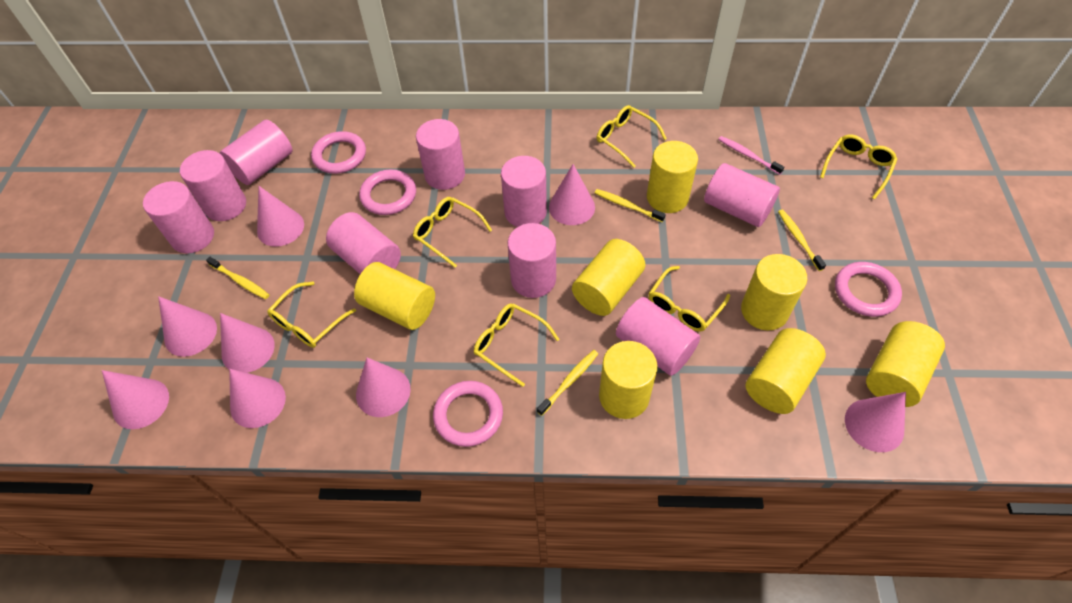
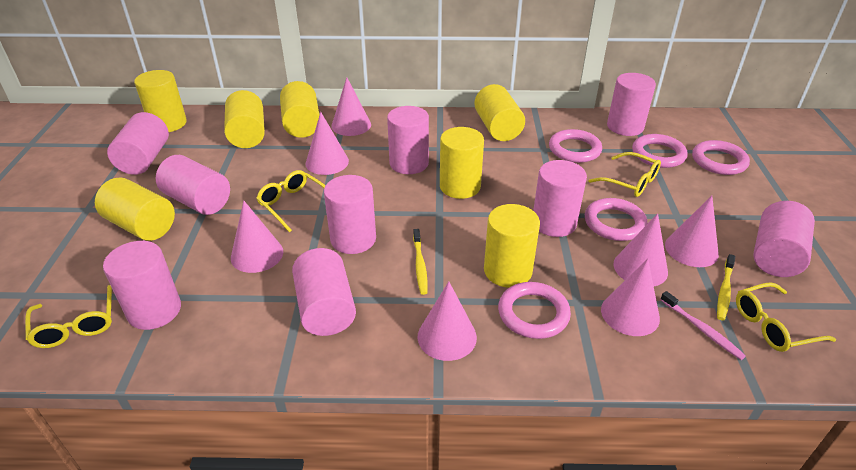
pink cone: 8 -> 7
pink ring: 4 -> 5
yellow glasses: 6 -> 4
yellow toothbrush: 4 -> 2

